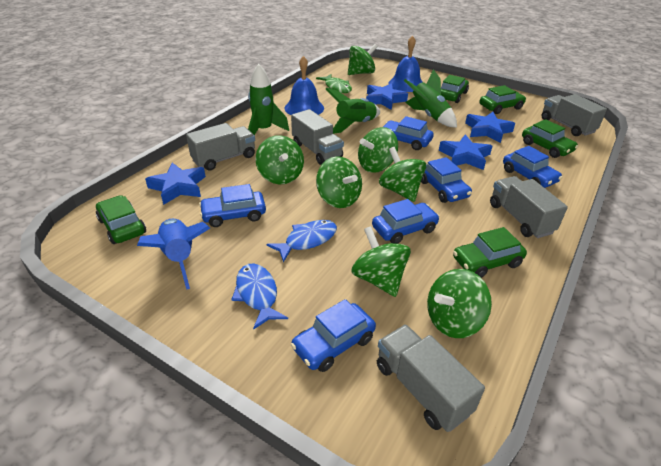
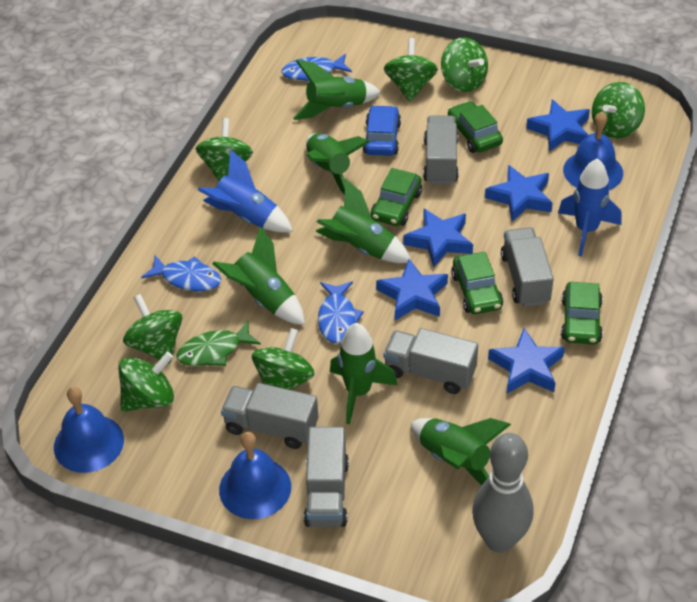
blue bell: 2 -> 3
blue car: 6 -> 1
blue fish: 2 -> 3
blue rocket: 1 -> 2
blue star: 4 -> 5
green car: 5 -> 4
green rocket: 3 -> 6
grey bowling pin: 0 -> 1

